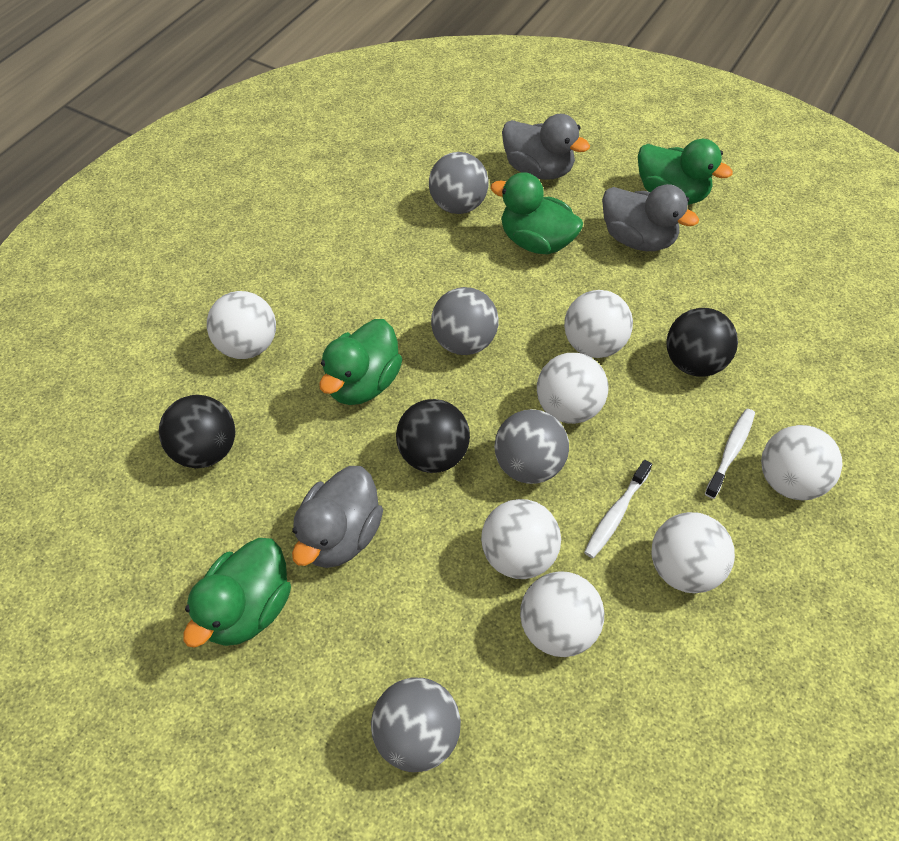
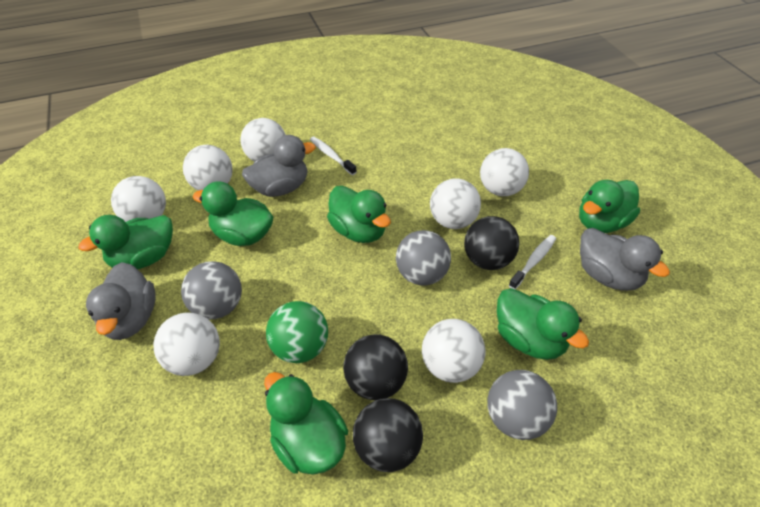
green ball: 0 -> 1
green duck: 4 -> 6
grey ball: 4 -> 3

